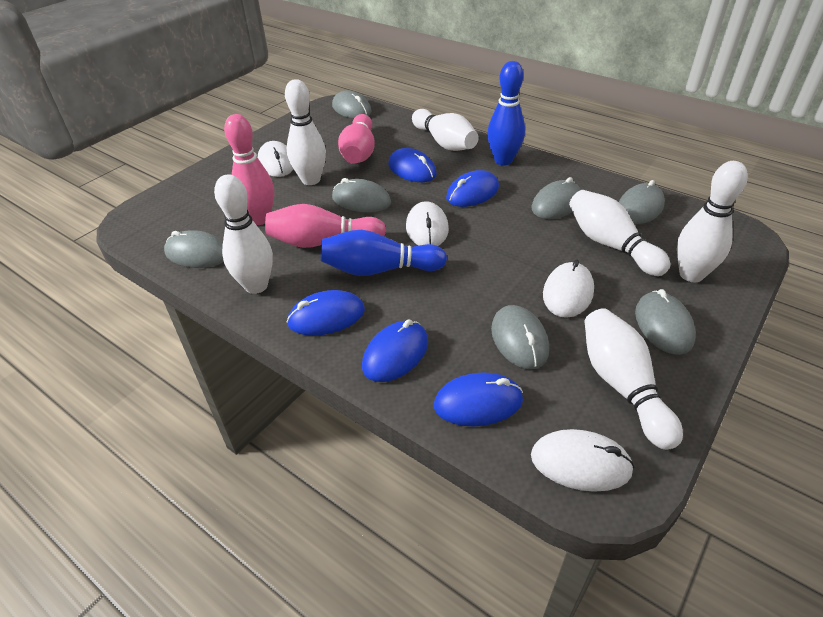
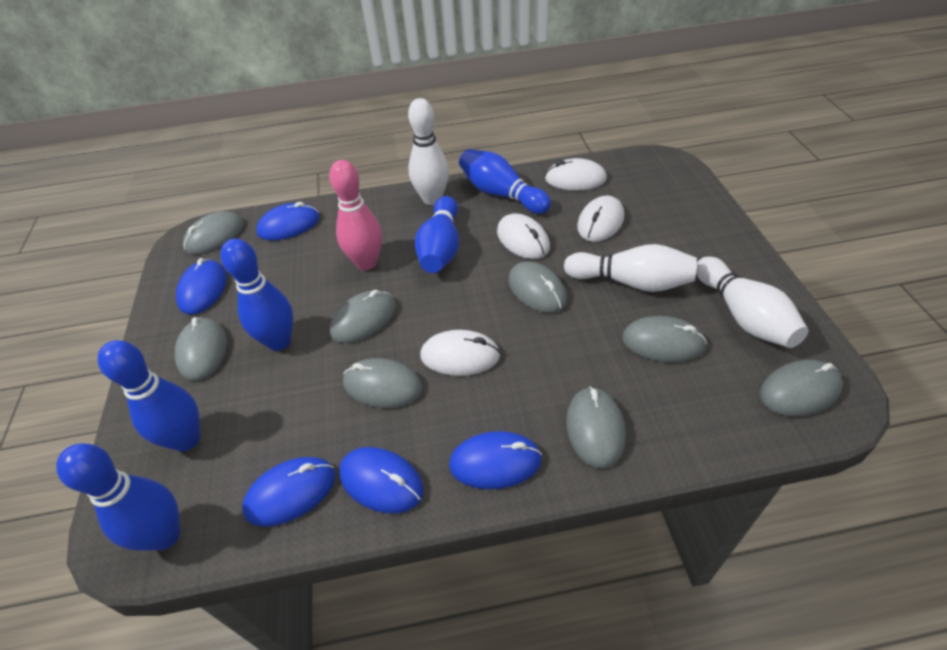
blue bowling pin: 2 -> 5
grey mouse: 7 -> 8
pink bowling pin: 3 -> 1
white bowling pin: 6 -> 3

